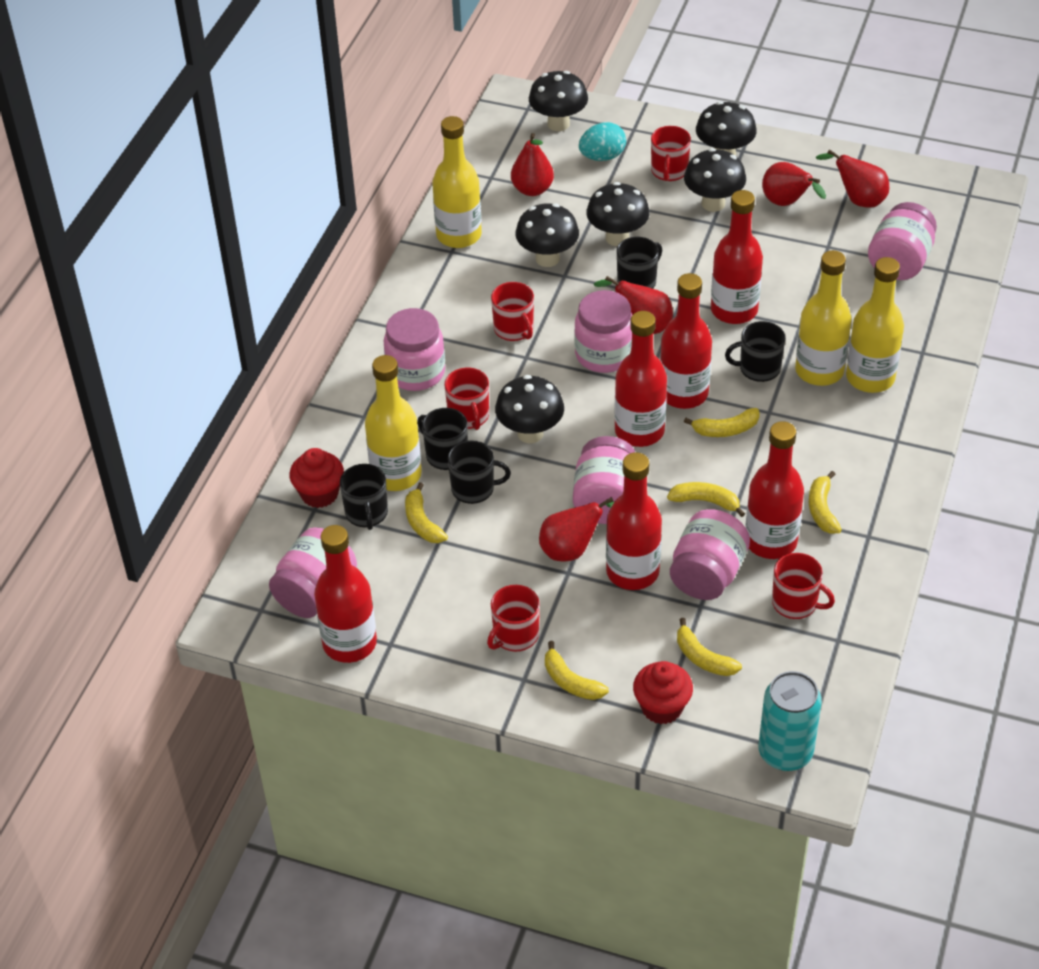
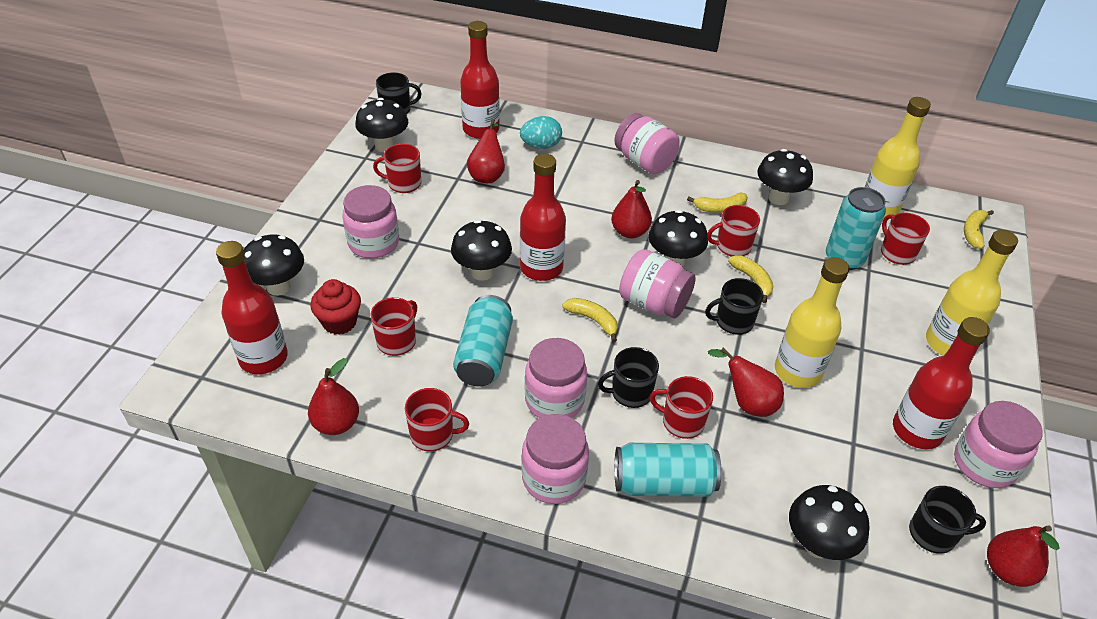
black mug: 5 -> 4
red bottle: 6 -> 4
red cupcake: 2 -> 1
red mug: 5 -> 6
turquoise can: 1 -> 3
yellow banana: 6 -> 4
yellow bottle: 4 -> 3

